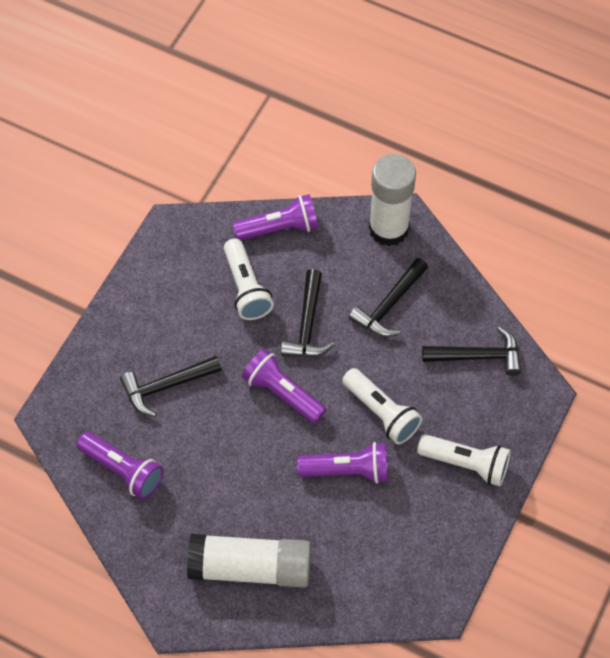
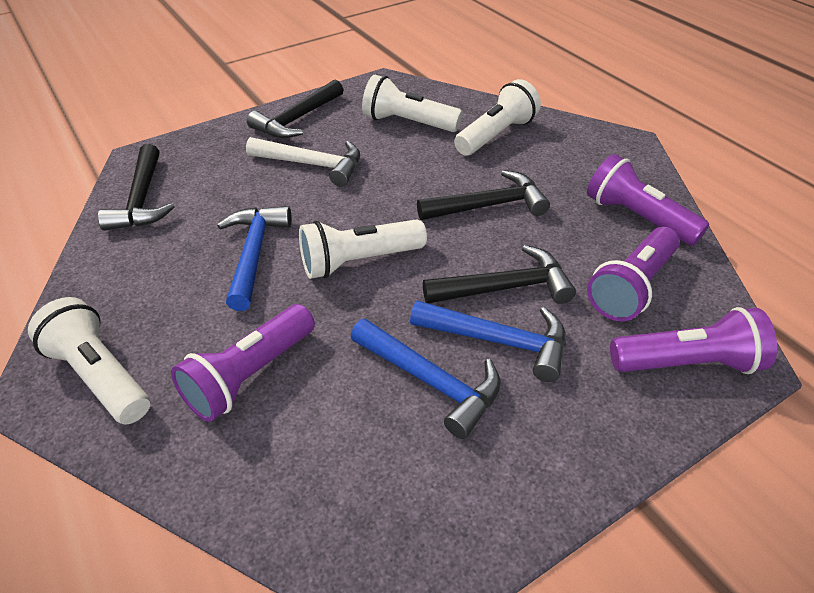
blue hammer: 0 -> 3
white flashlight: 3 -> 4
white glue stick: 2 -> 0
white hammer: 0 -> 1

